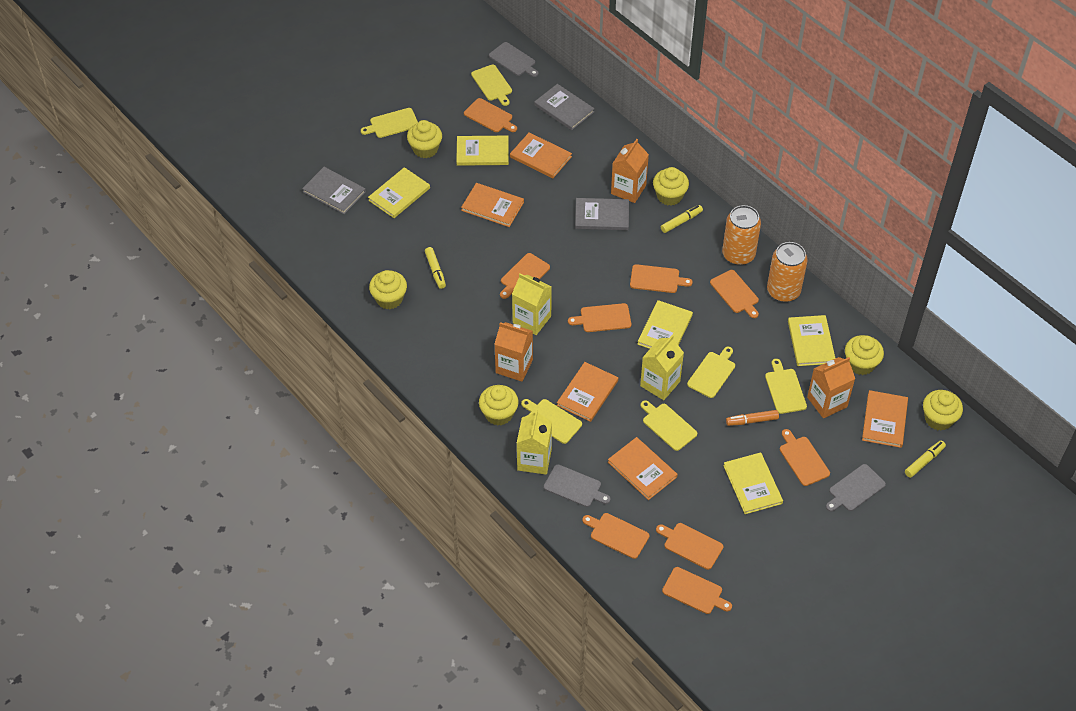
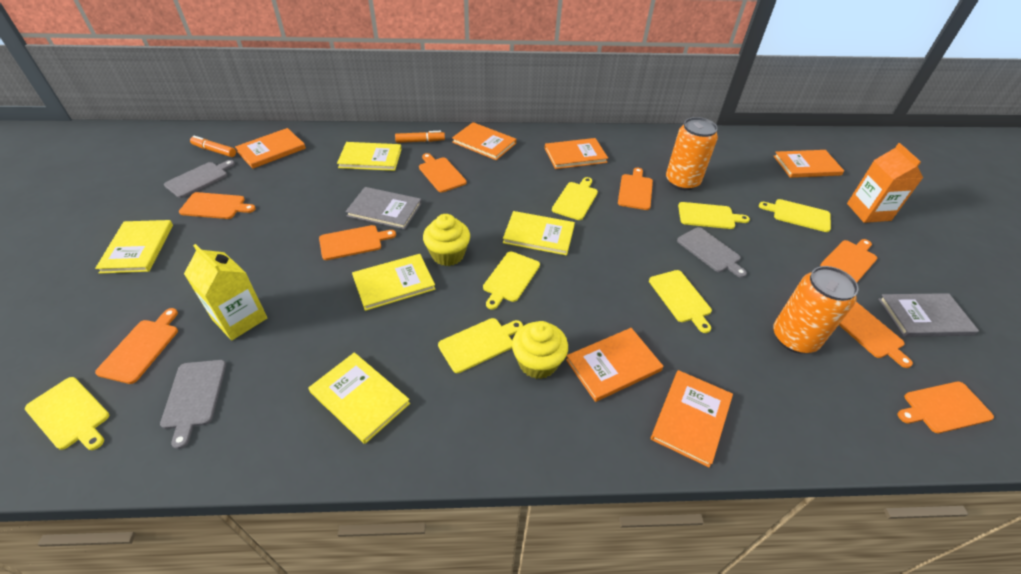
grey book: 3 -> 2
orange book: 5 -> 6
orange carton: 3 -> 1
orange cutting board: 9 -> 8
orange marker: 1 -> 2
yellow carton: 3 -> 1
yellow cupcake: 6 -> 2
yellow cutting board: 6 -> 7
yellow marker: 3 -> 0

